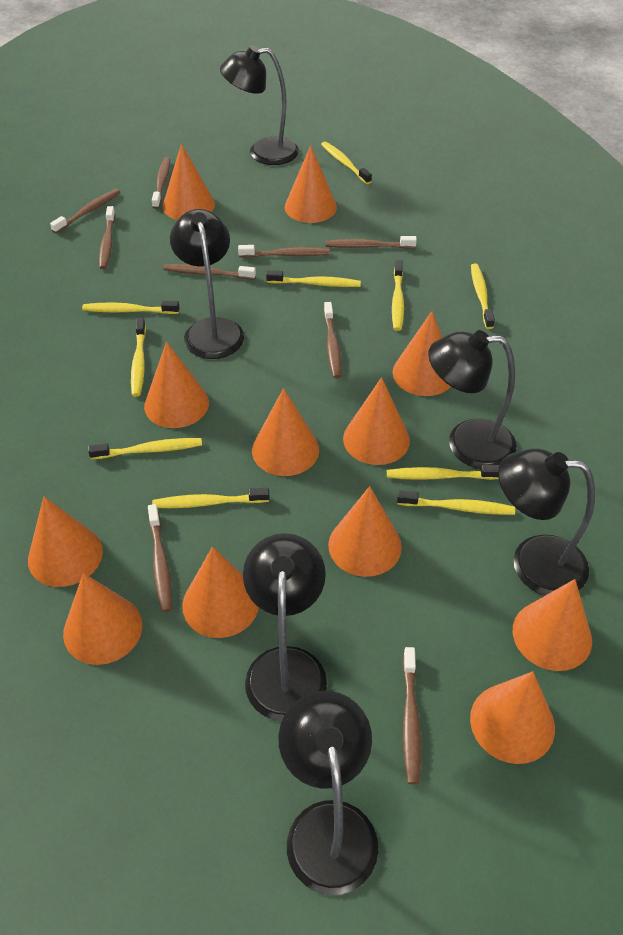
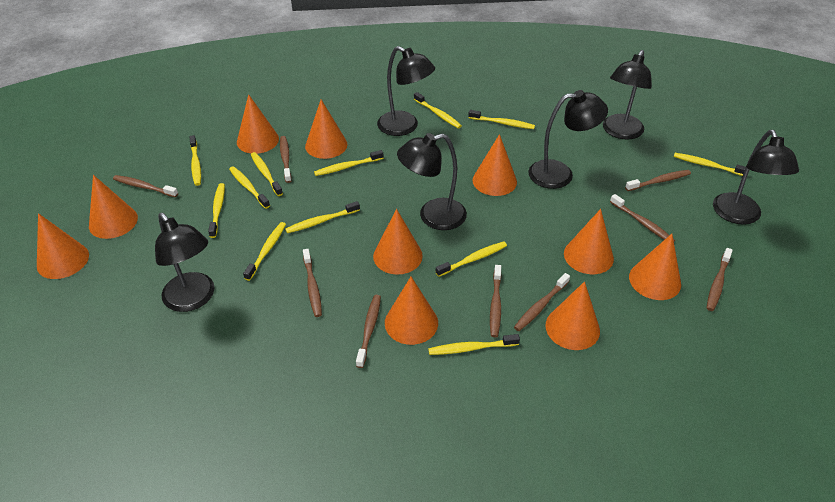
orange cone: 12 -> 10
yellow toothbrush: 10 -> 12

